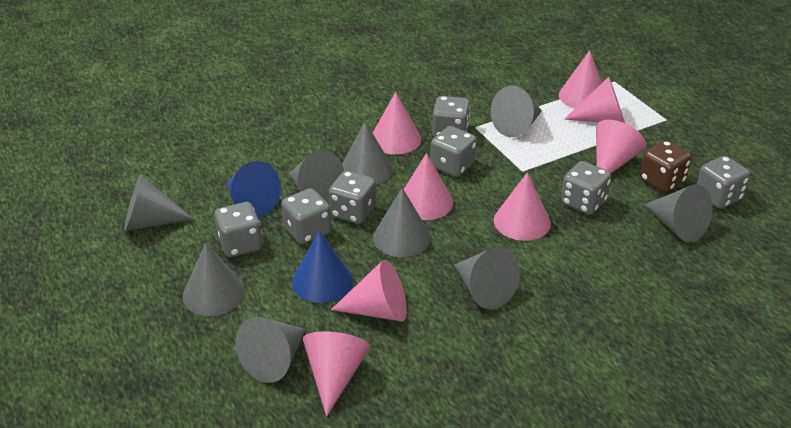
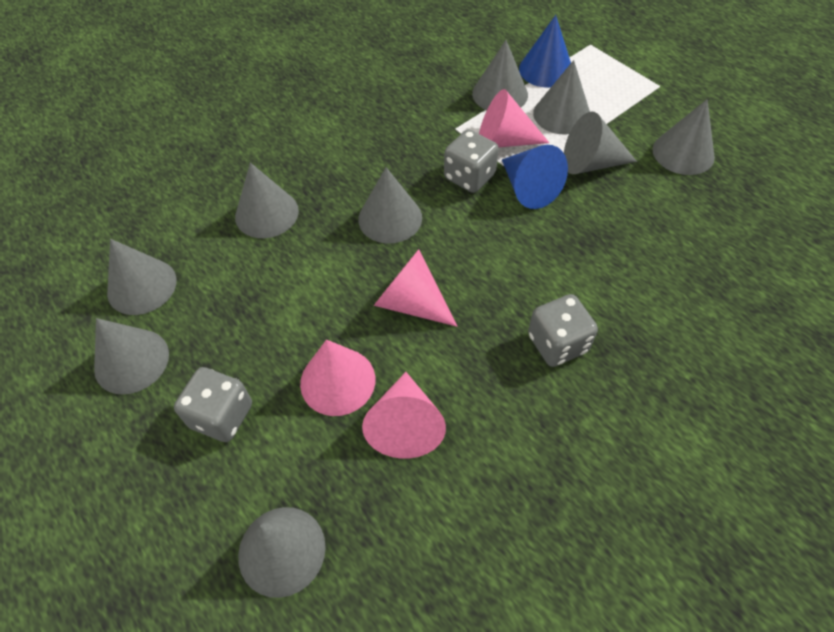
brown dice: 1 -> 0
grey dice: 7 -> 3
pink cone: 8 -> 4

